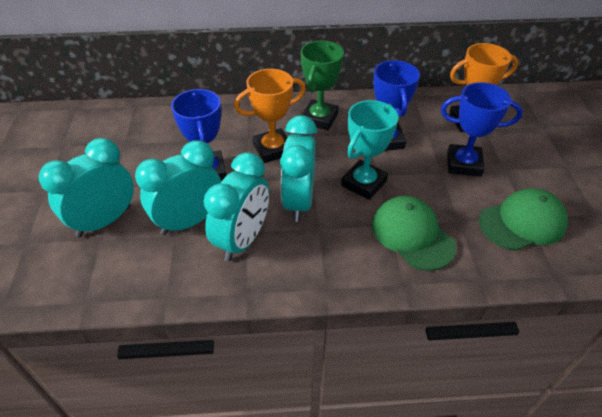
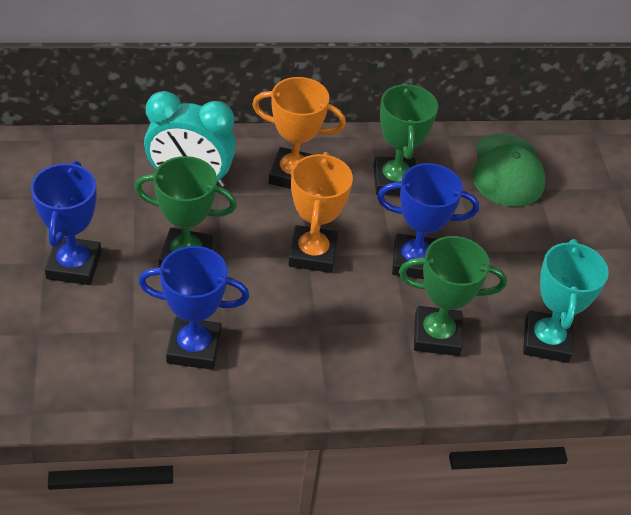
green cap: 2 -> 1
green trophy: 1 -> 3
turquoise clock: 4 -> 1

